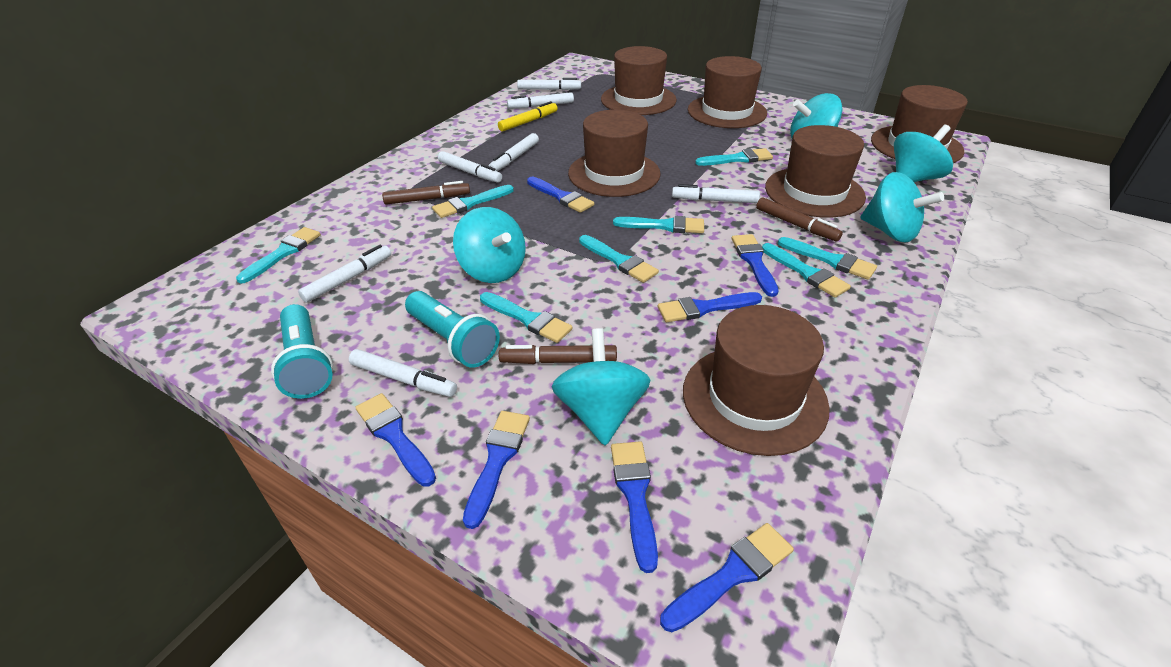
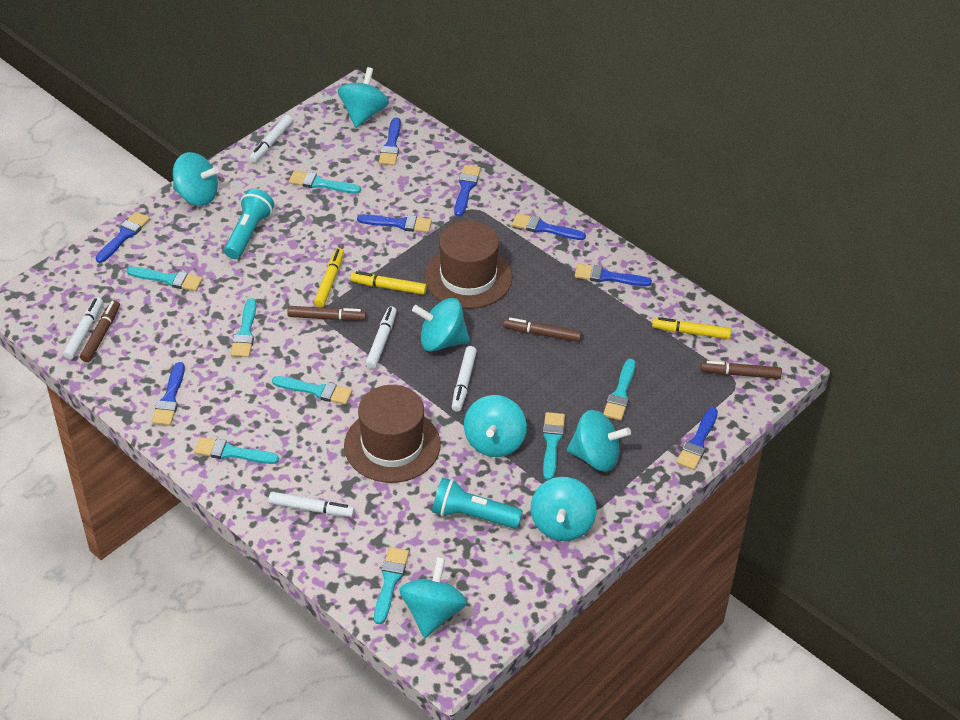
blue brush: 7 -> 8
brown hat: 6 -> 2
brown marker: 3 -> 4
turquoise spinning top: 5 -> 7
white marker: 7 -> 5
yellow marker: 1 -> 3

